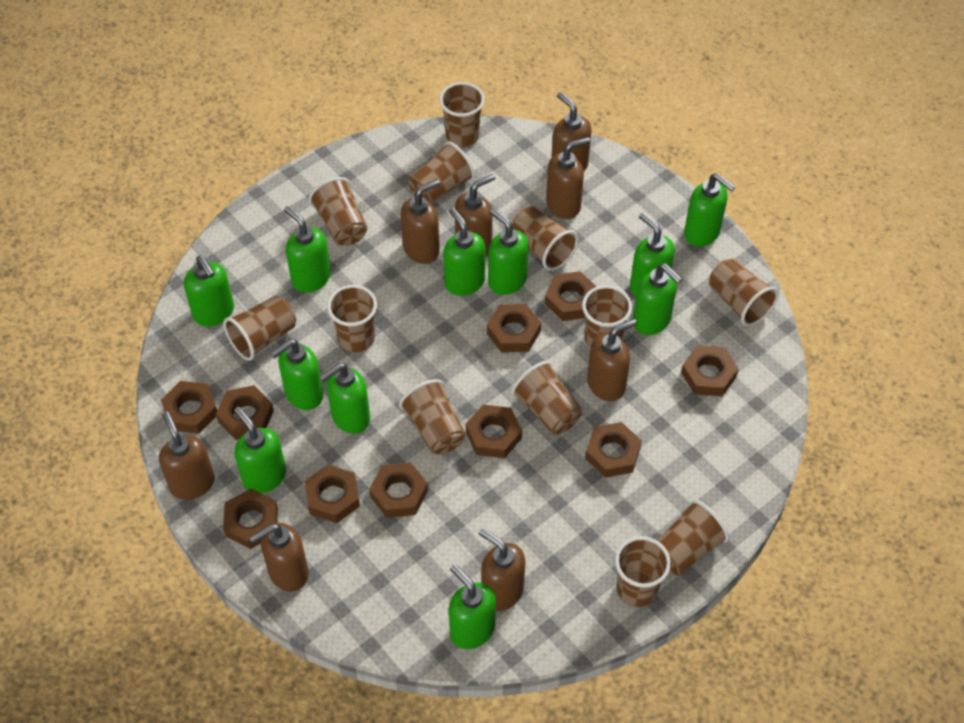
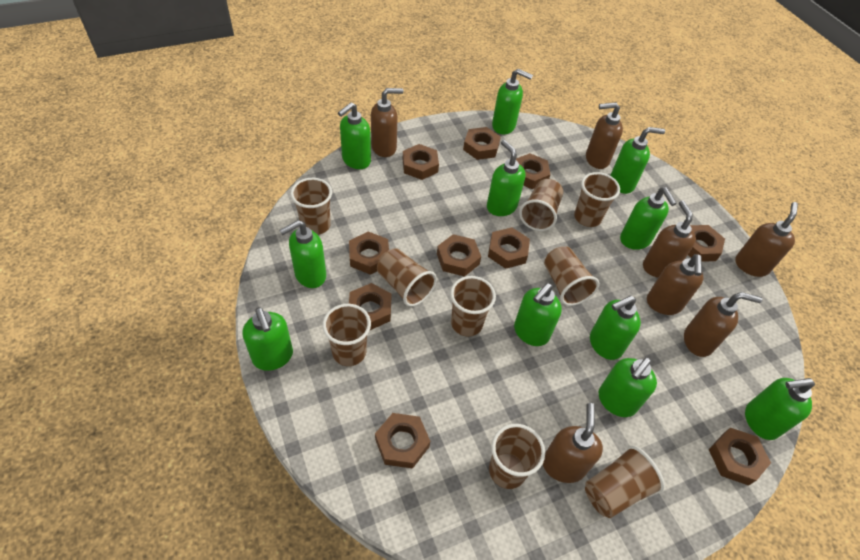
brown cup: 12 -> 9
brown soap dispenser: 8 -> 7

